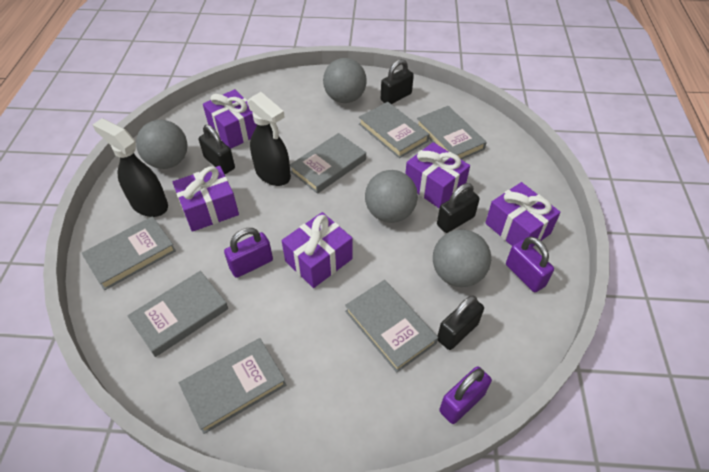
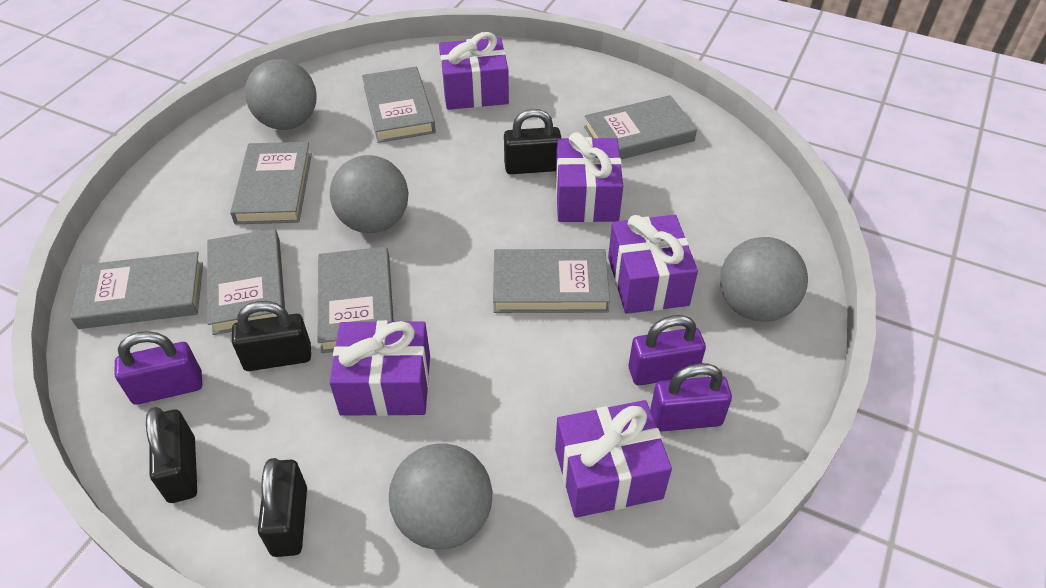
black spray bottle: 2 -> 0

